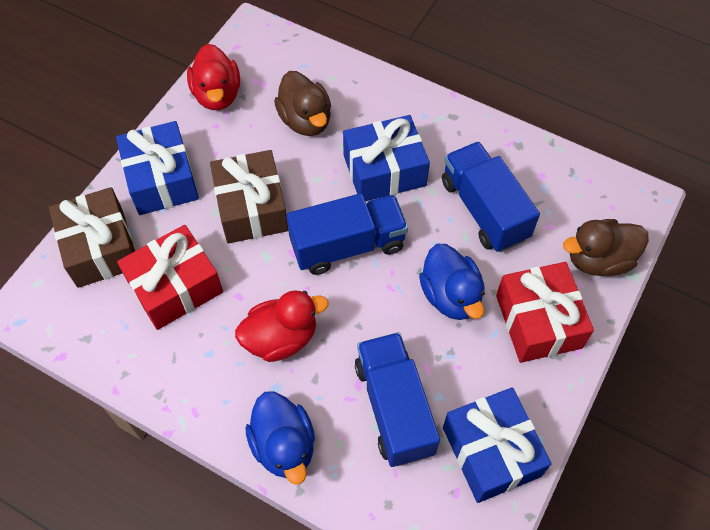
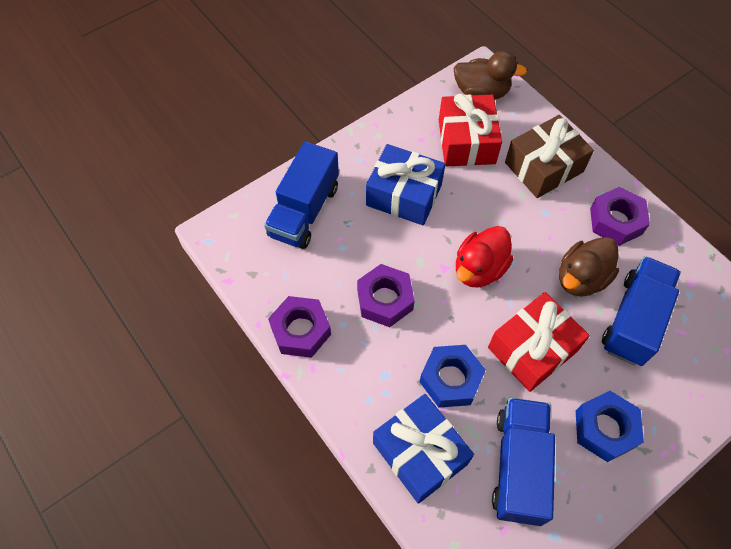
blue duck: 2 -> 0
blue gift: 3 -> 2
blue nut: 0 -> 2
brown gift: 2 -> 1
purple nut: 0 -> 3
red duck: 2 -> 1

